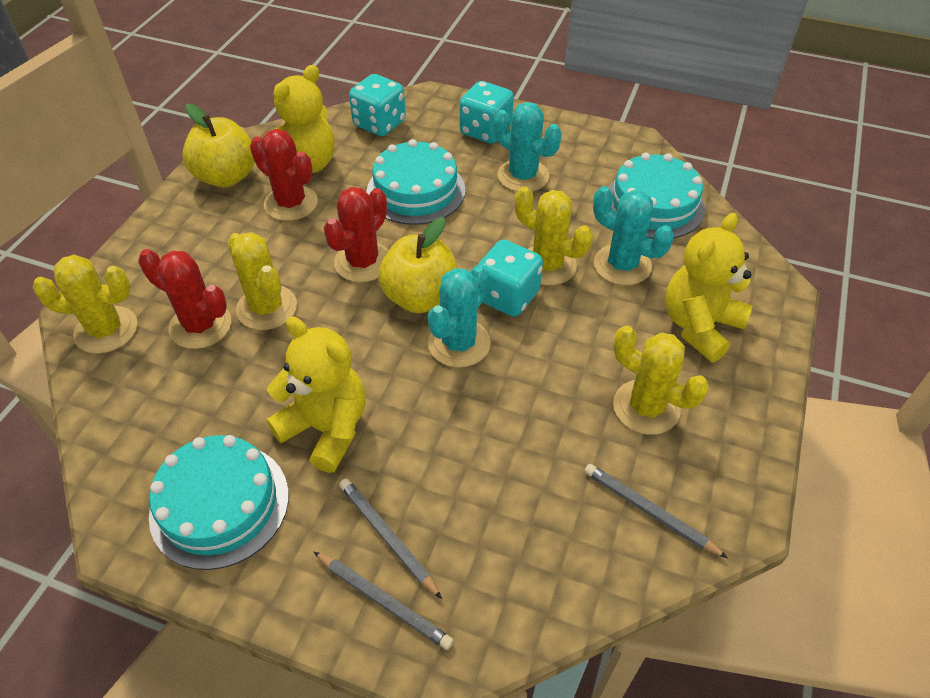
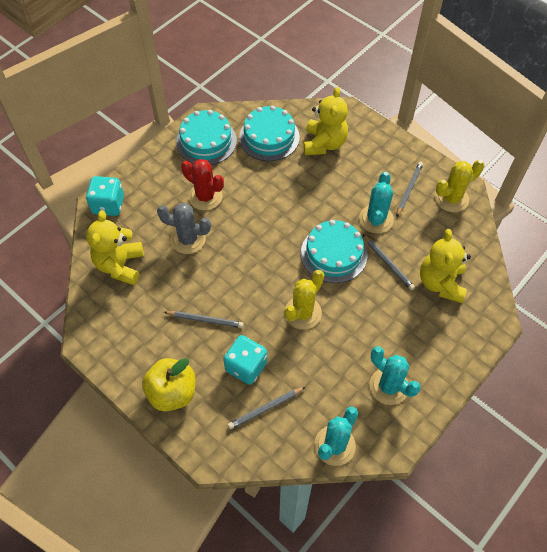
grey cactus: 0 -> 1
grey pencil: 3 -> 4
red cactus: 3 -> 1
turquoise dice: 3 -> 2
yellow apple: 2 -> 1
yellow cactus: 4 -> 2

